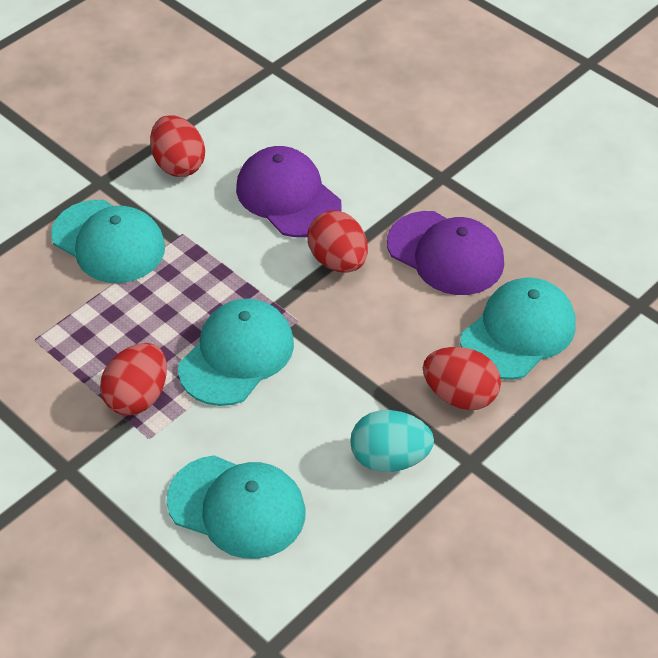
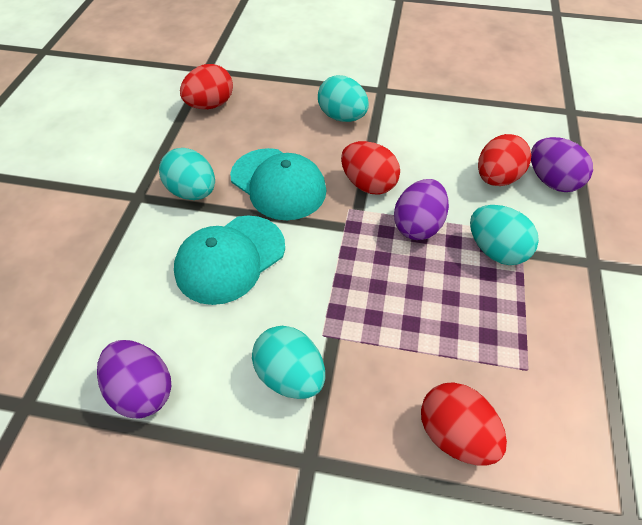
purple cap: 2 -> 0
purple egg: 0 -> 3
turquoise cap: 4 -> 2
turquoise egg: 1 -> 4

